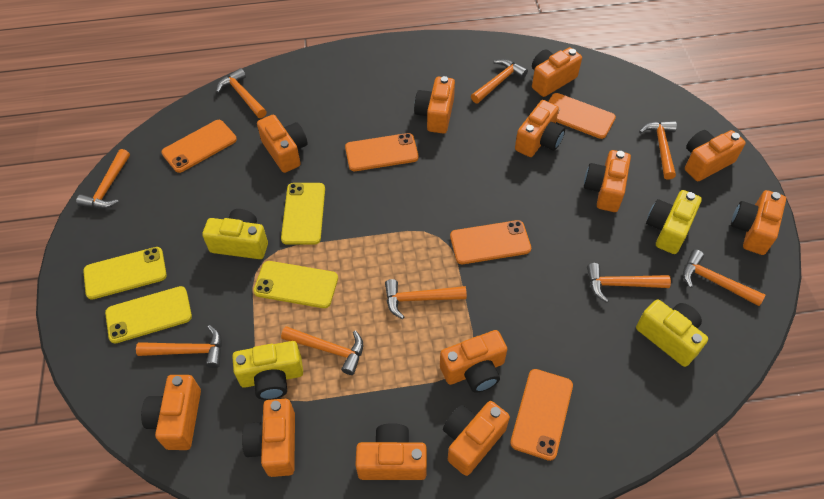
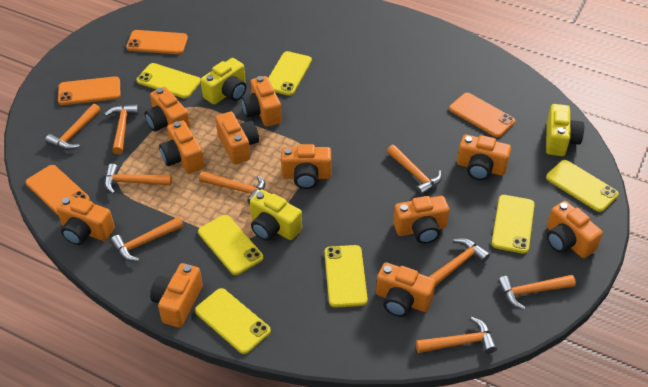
orange camera: 12 -> 11
orange phone: 5 -> 4
yellow camera: 4 -> 3
yellow phone: 4 -> 7

